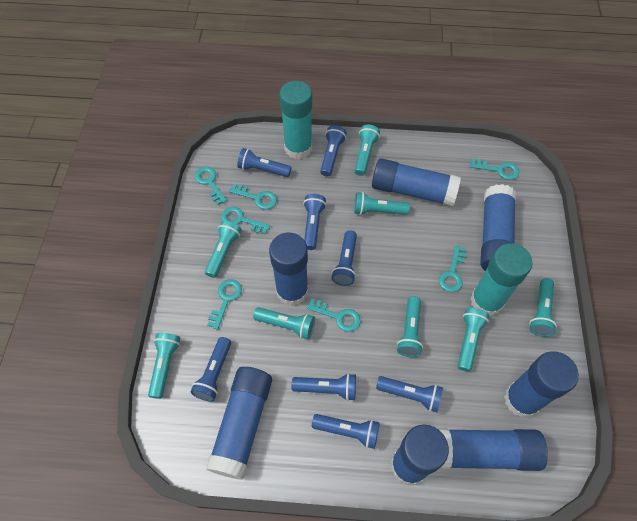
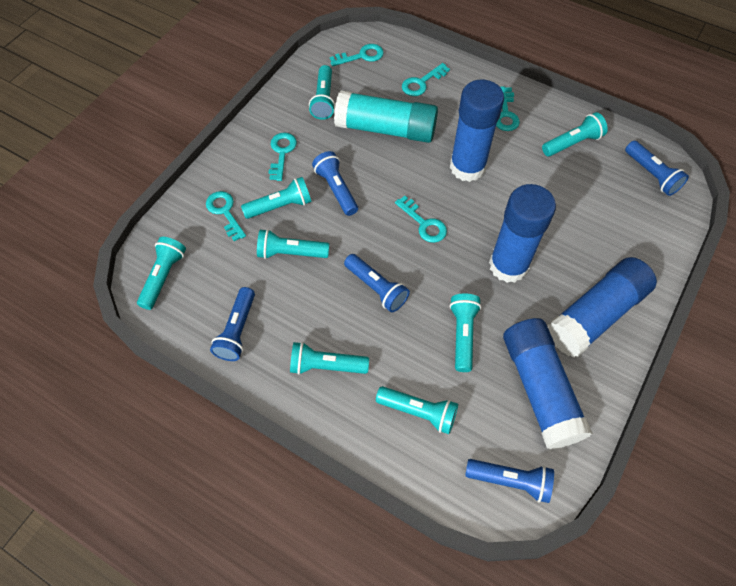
blue flashlight: 8 -> 5
blue glue stick: 7 -> 4
turquoise glue stick: 2 -> 1
turquoise key: 7 -> 6

